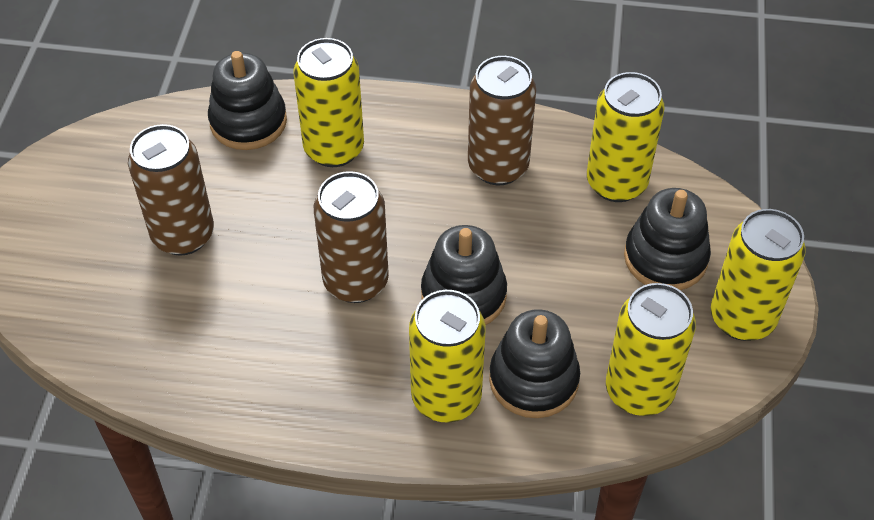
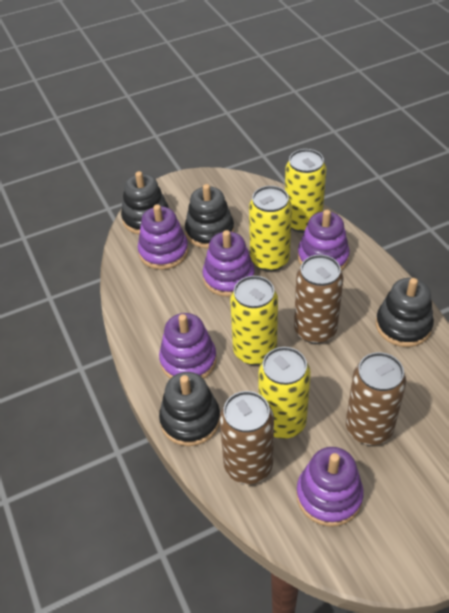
purple stacking toy: 0 -> 5
yellow can: 5 -> 4

